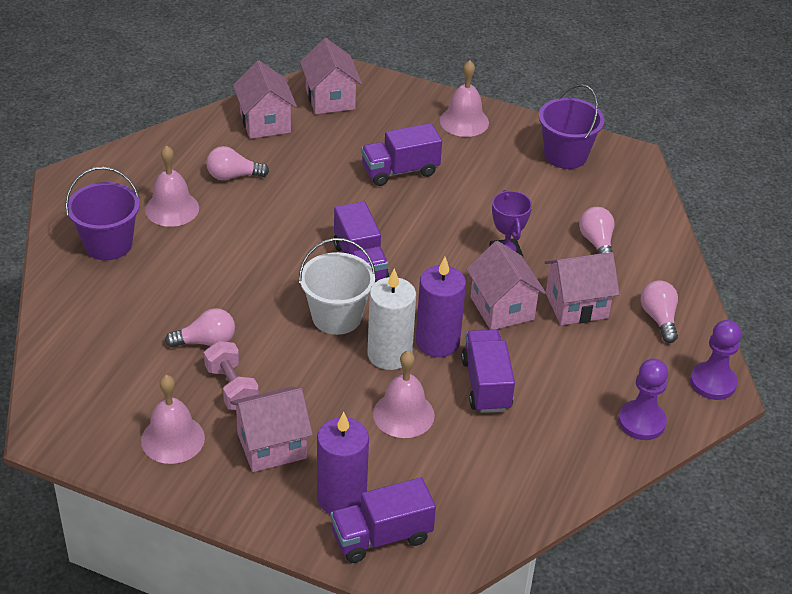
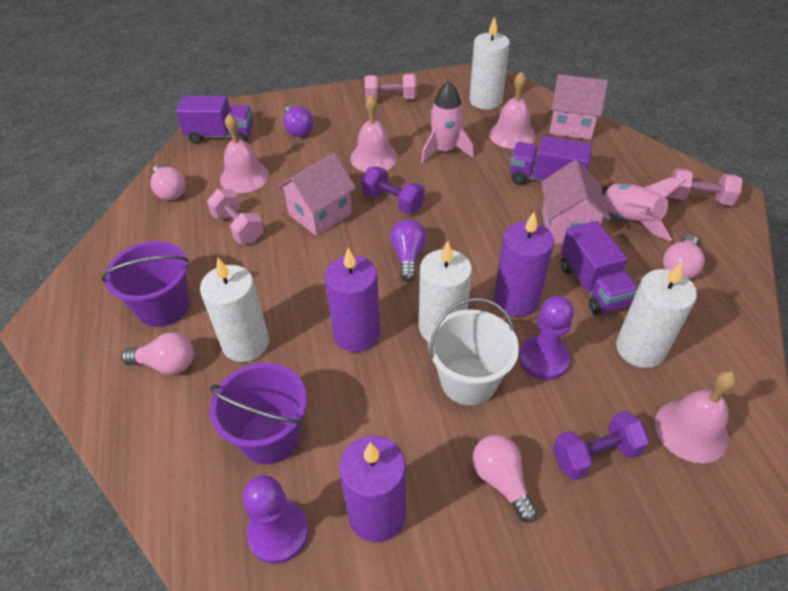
pink dumbbell: 1 -> 3
pink house: 5 -> 3
pink rocket: 0 -> 2
purple candle: 2 -> 3
purple dumbbell: 0 -> 2
purple light bulb: 0 -> 2
purple trophy: 1 -> 0
purple truck: 4 -> 3
white candle: 1 -> 4

